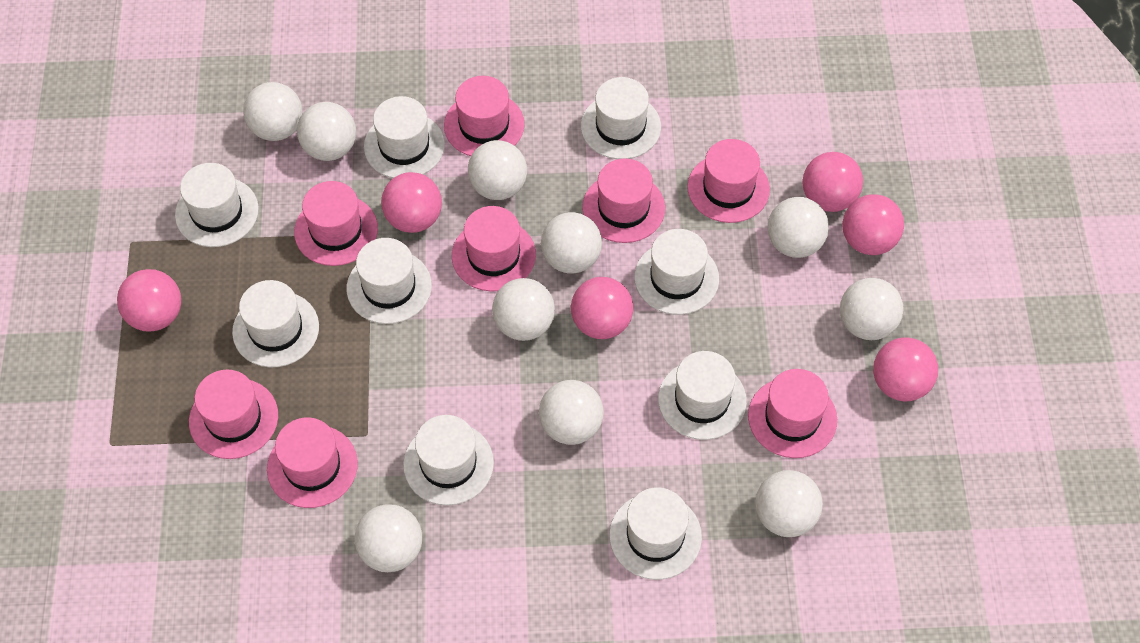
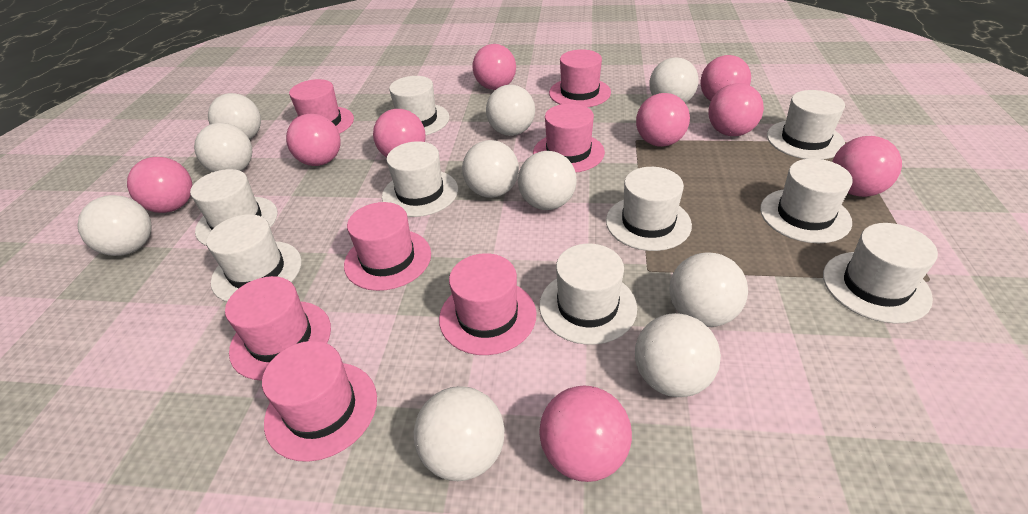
pink ball: 6 -> 9
pink hat: 8 -> 7

